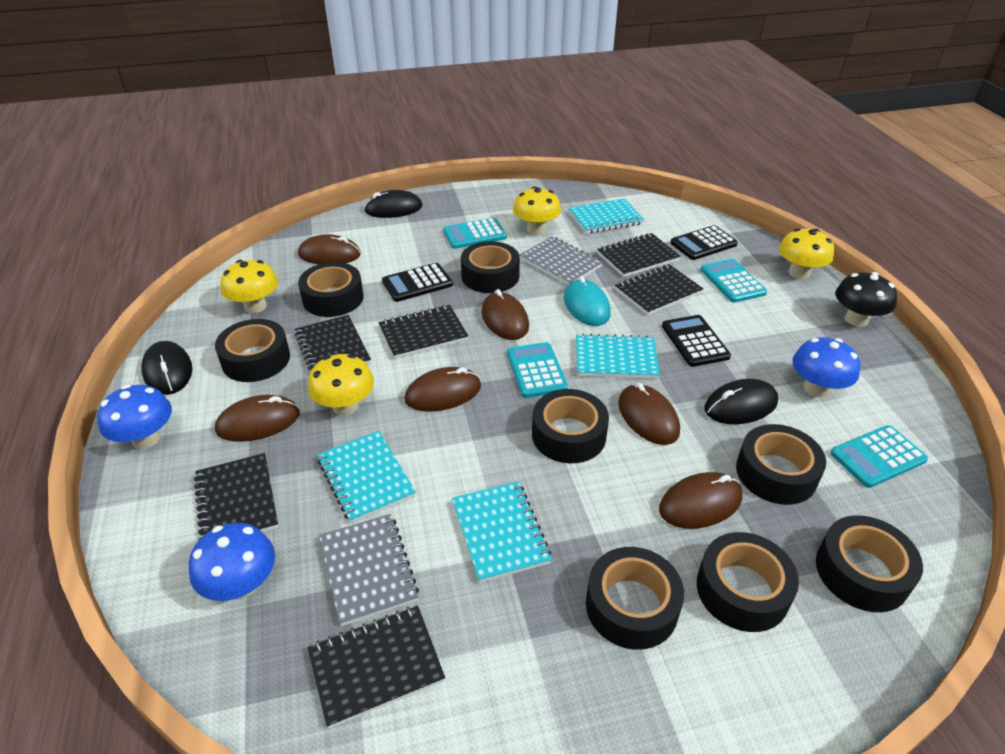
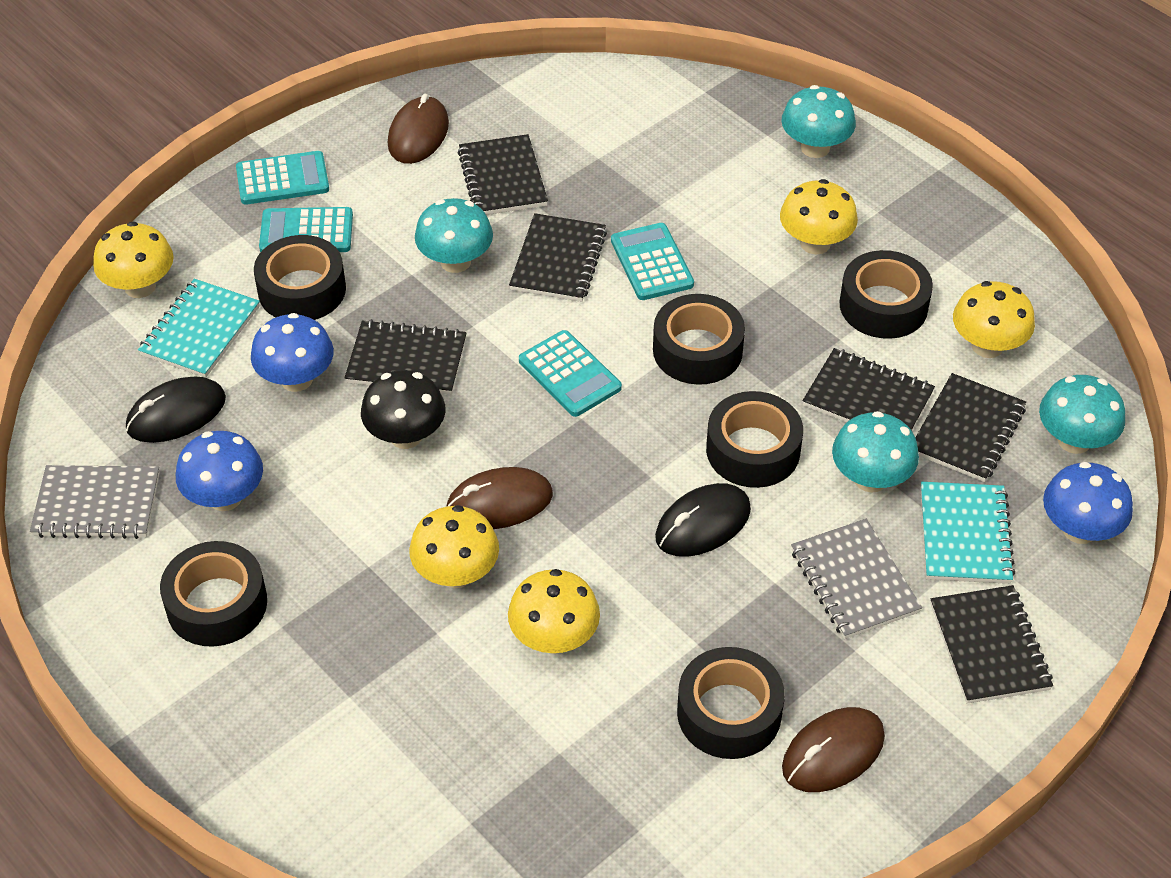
black calculator: 3 -> 0
black mouse: 3 -> 2
black tape: 8 -> 6
brown mouse: 6 -> 3
turquoise mouse: 1 -> 0
turquoise mushroom: 0 -> 4
turquoise notebook: 4 -> 2
yellow mushroom: 4 -> 5

